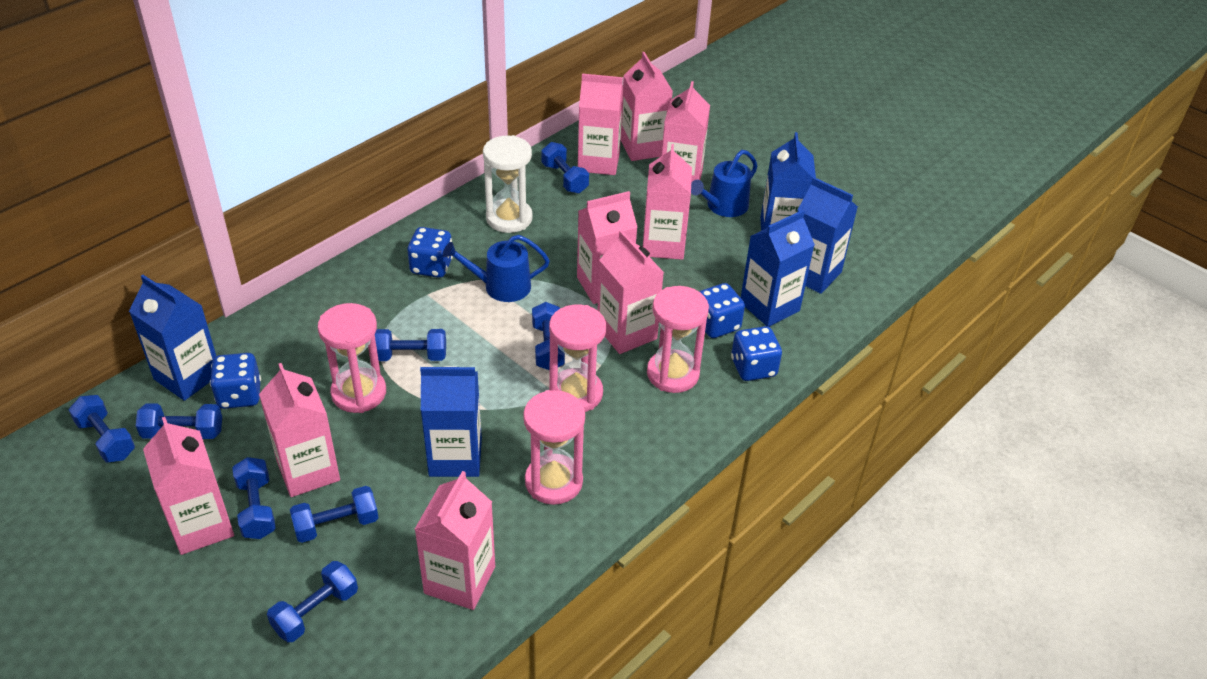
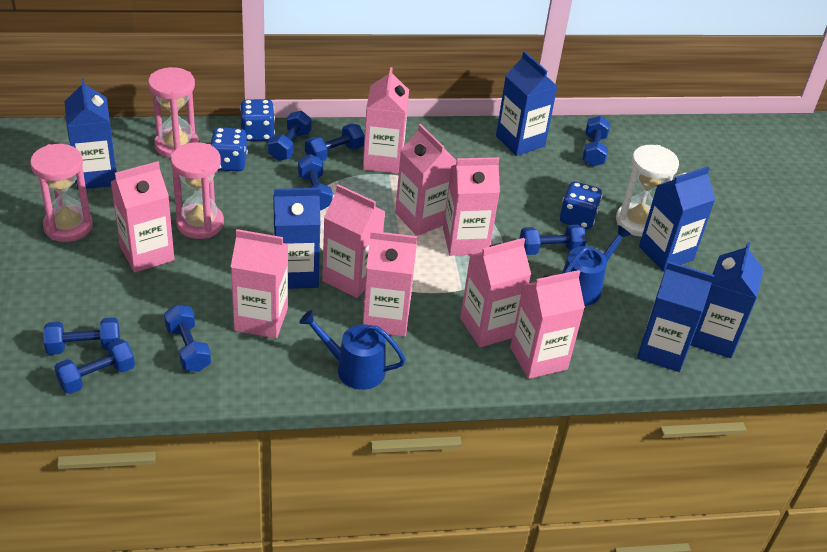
blue carton: 5 -> 6
blue dice: 4 -> 3
pink hourglass: 4 -> 3

